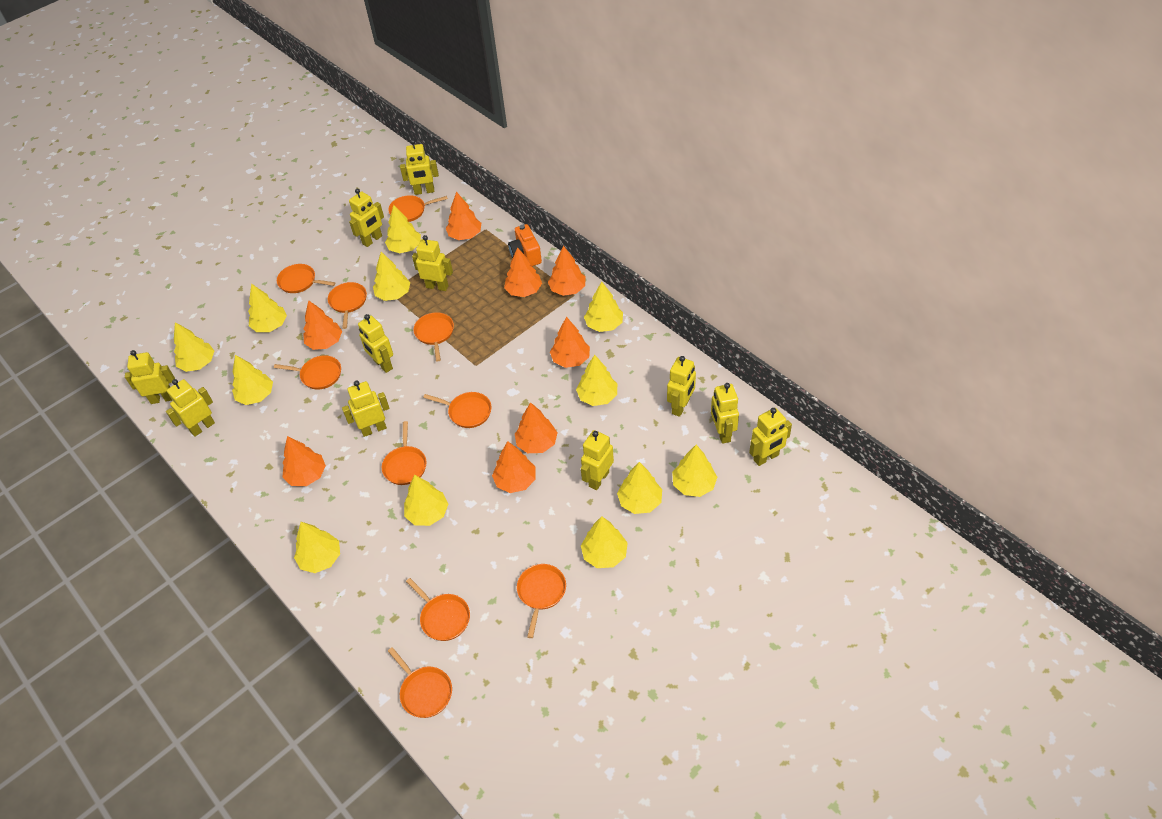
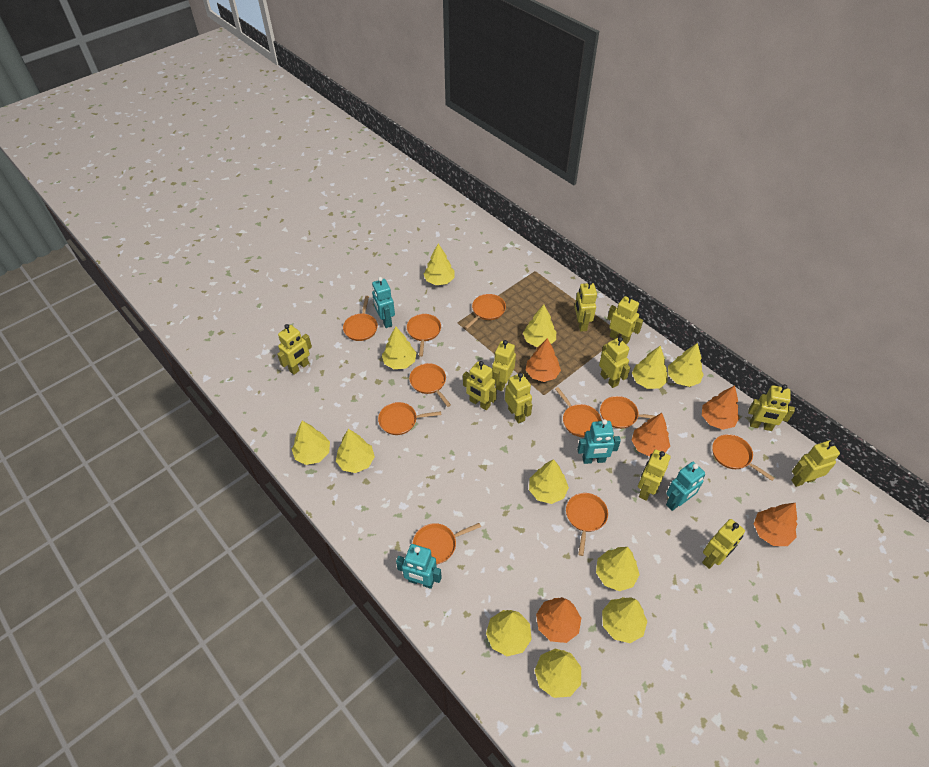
orange camera: 1 -> 0
orange tree: 8 -> 5
turquoise robot: 0 -> 4

